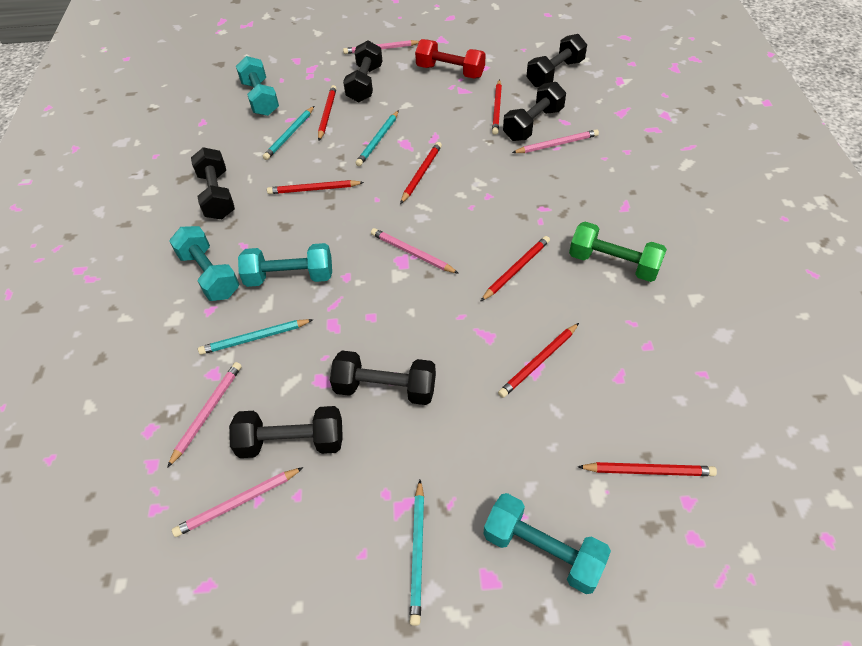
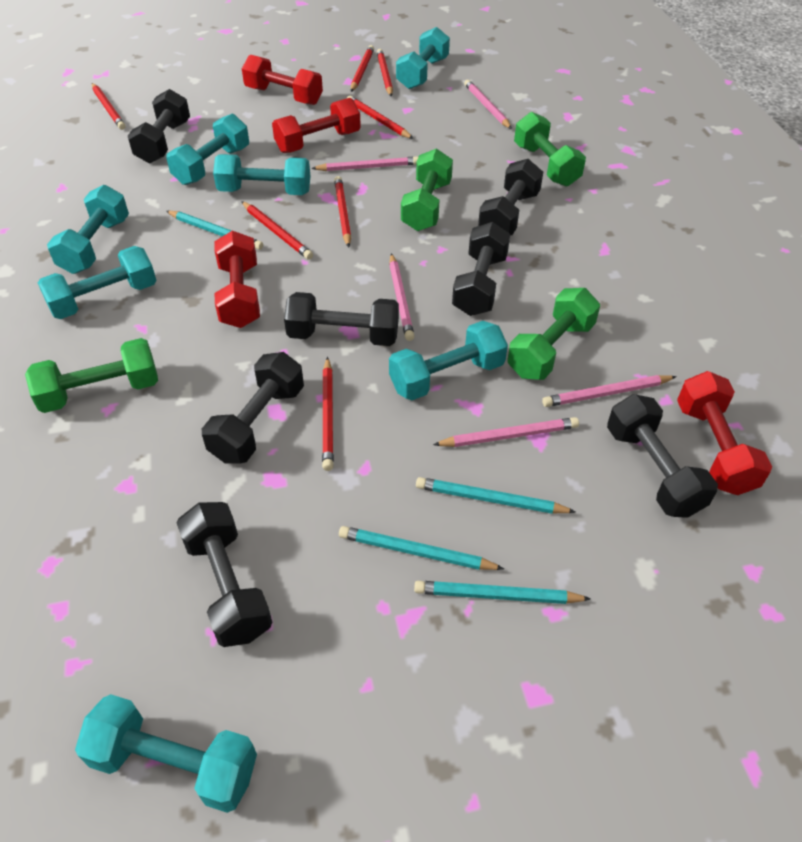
black dumbbell: 6 -> 7
green dumbbell: 1 -> 4
red dumbbell: 1 -> 4
turquoise dumbbell: 4 -> 7

